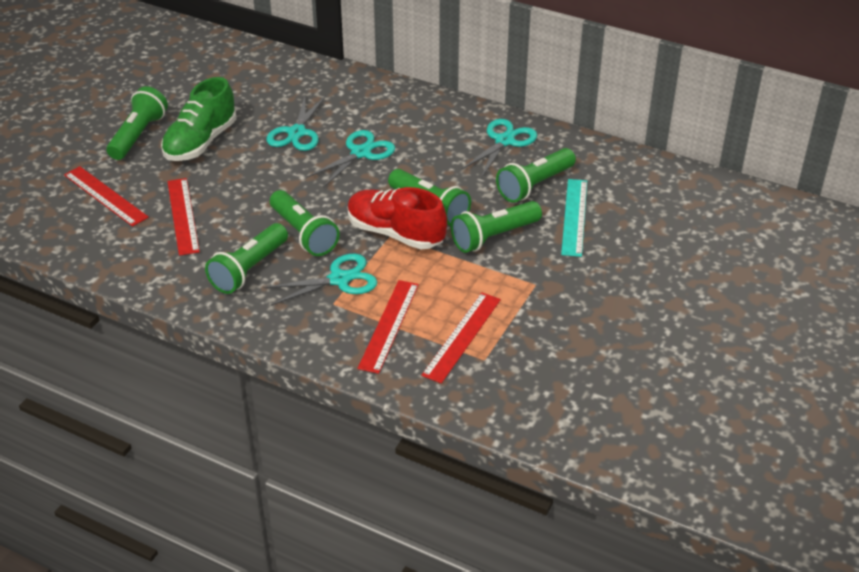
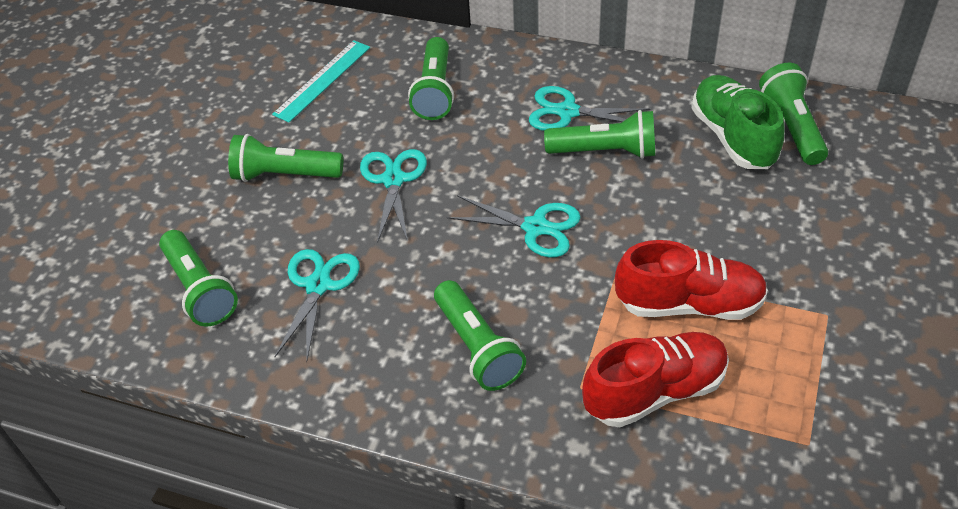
red ruler: 4 -> 0
red shoe: 1 -> 2

